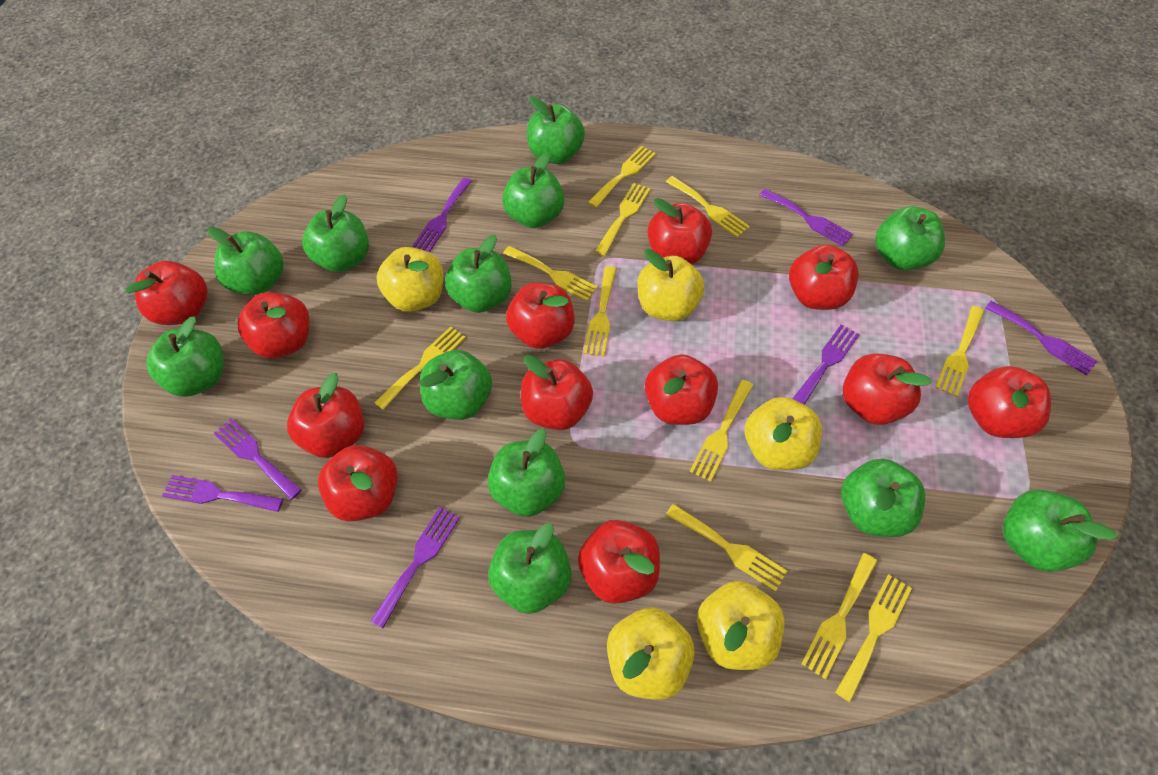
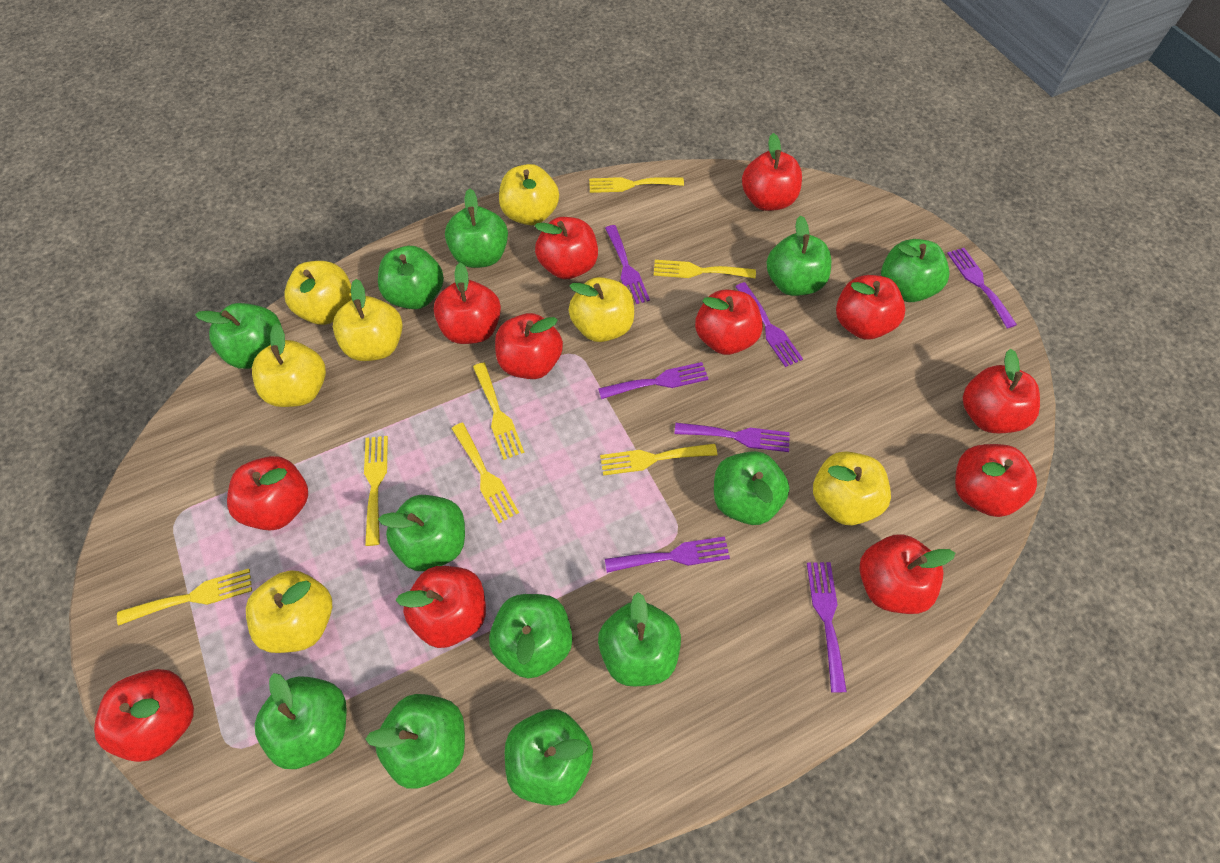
yellow apple: 5 -> 7
yellow fork: 11 -> 7

